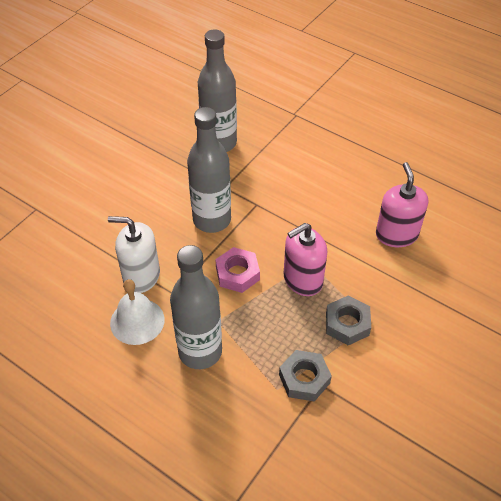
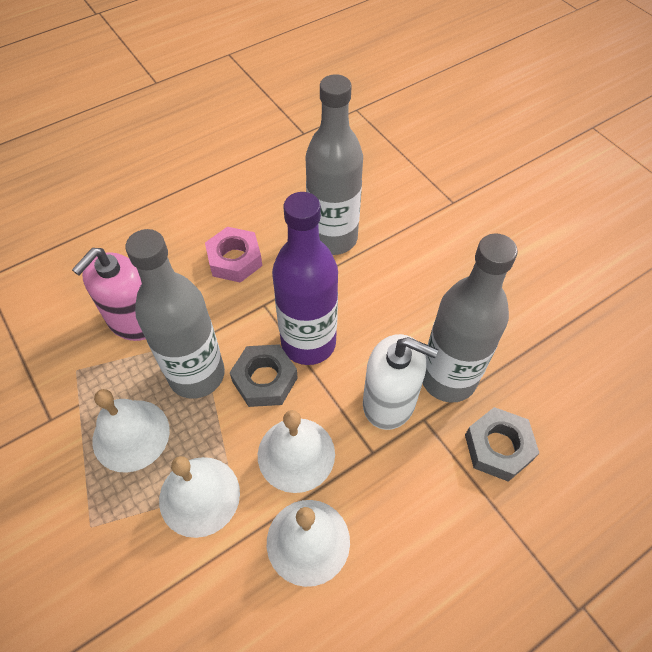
pink soap dispenser: 2 -> 1
purple bottle: 0 -> 1
white bell: 1 -> 4

